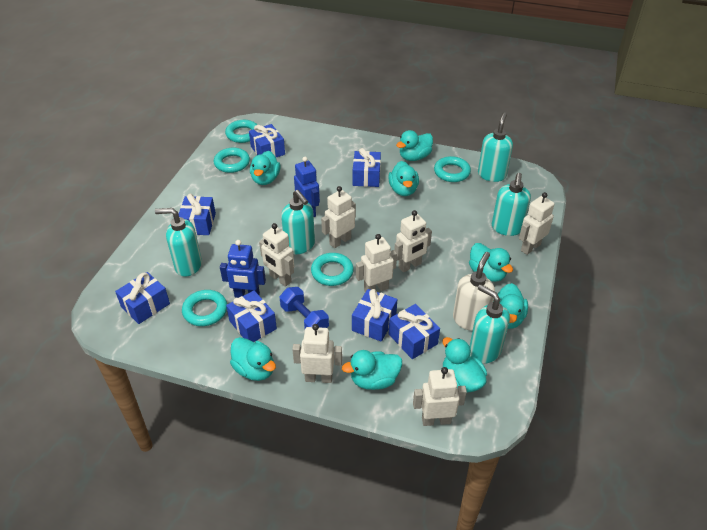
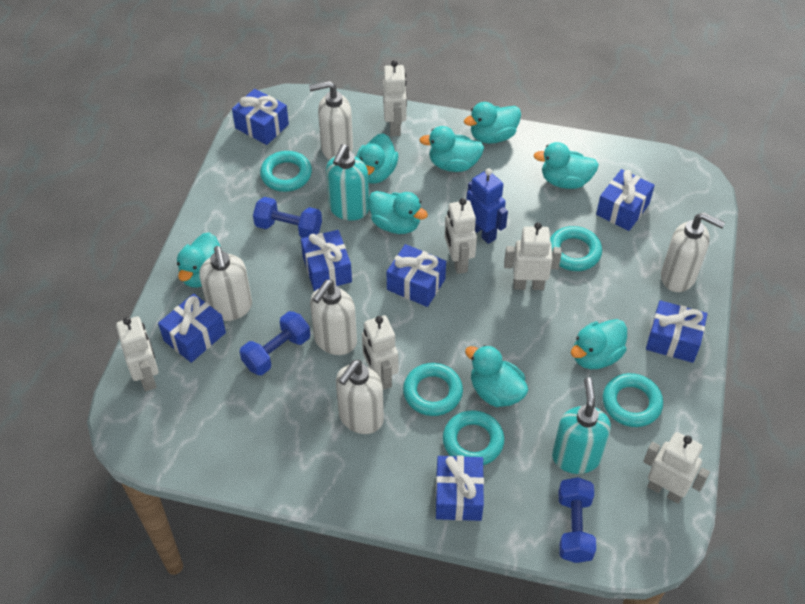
blue dumbbell: 1 -> 3
blue robot: 2 -> 1
turquoise soap dispenser: 5 -> 2
white robot: 7 -> 6
white soap dispenser: 1 -> 5

